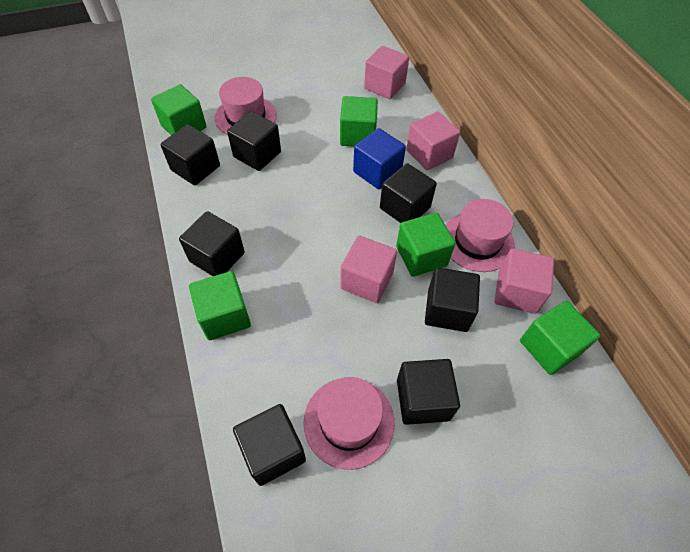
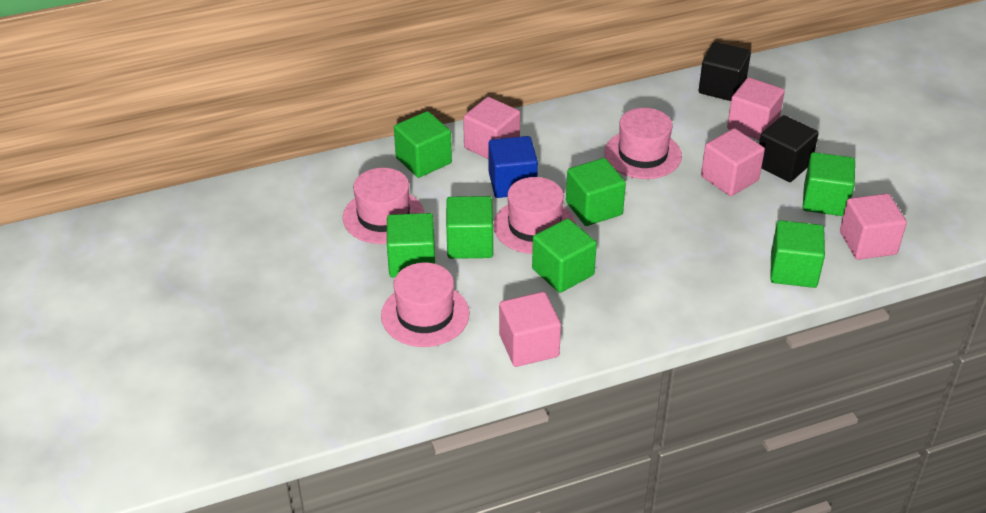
black cube: 7 -> 2
green cube: 5 -> 7
pink cube: 4 -> 5
pink hat: 3 -> 4

